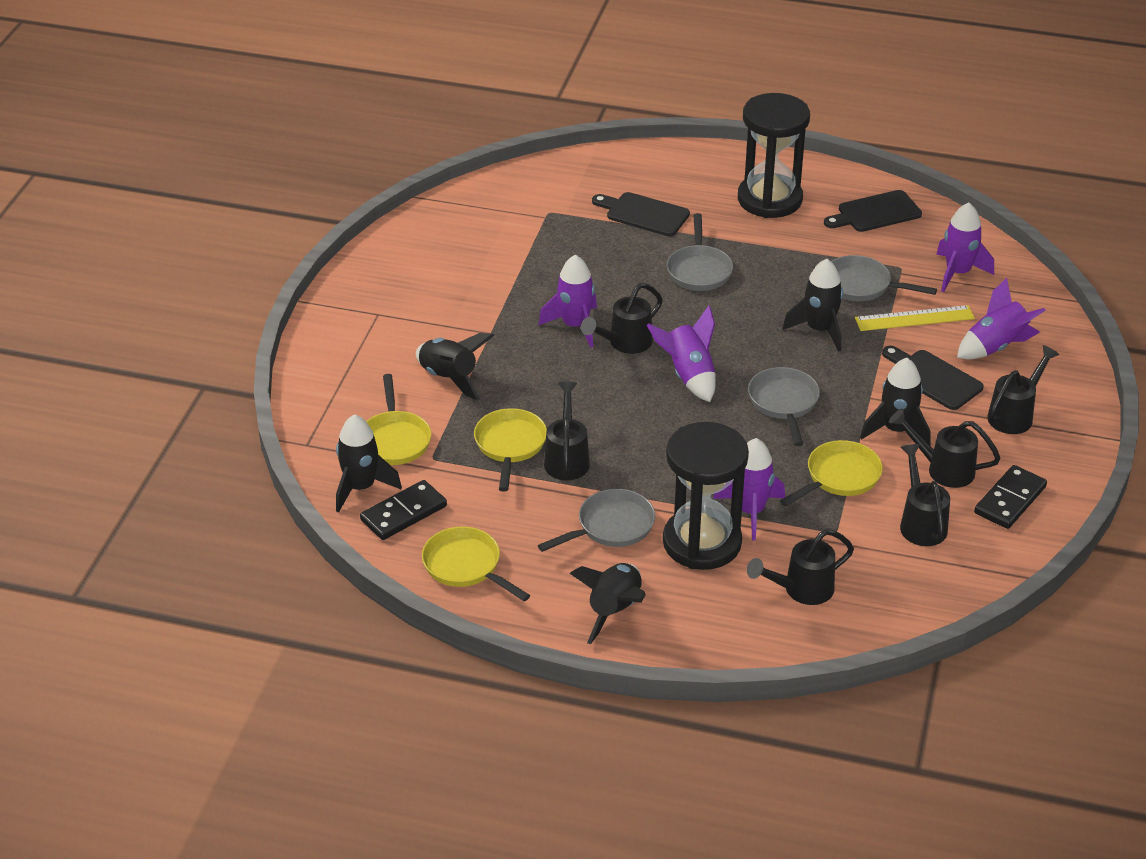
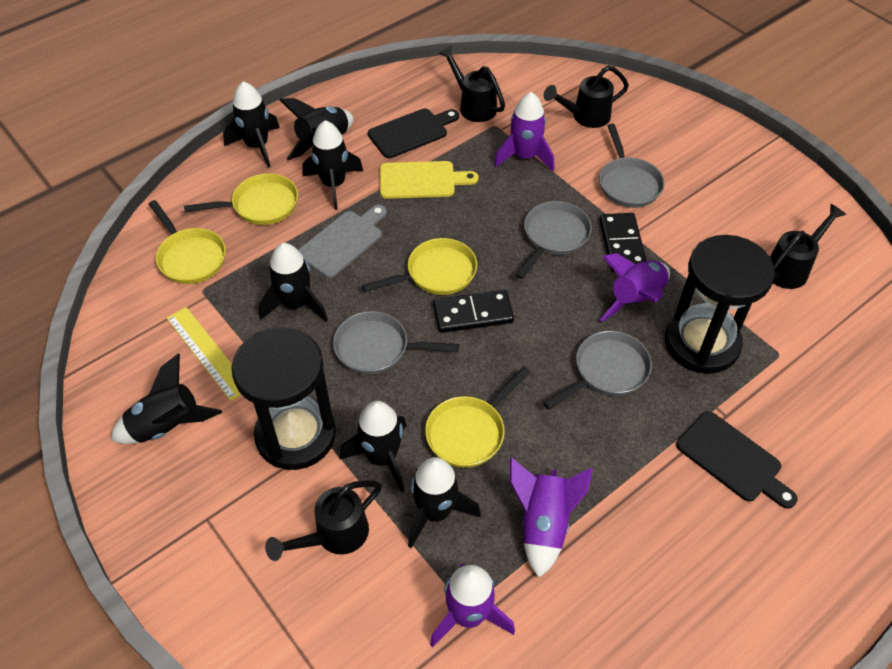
black cutting board: 3 -> 2
black rocket: 5 -> 7
black watering can: 6 -> 4
grey cutting board: 0 -> 1
purple rocket: 5 -> 4
yellow cutting board: 0 -> 1

